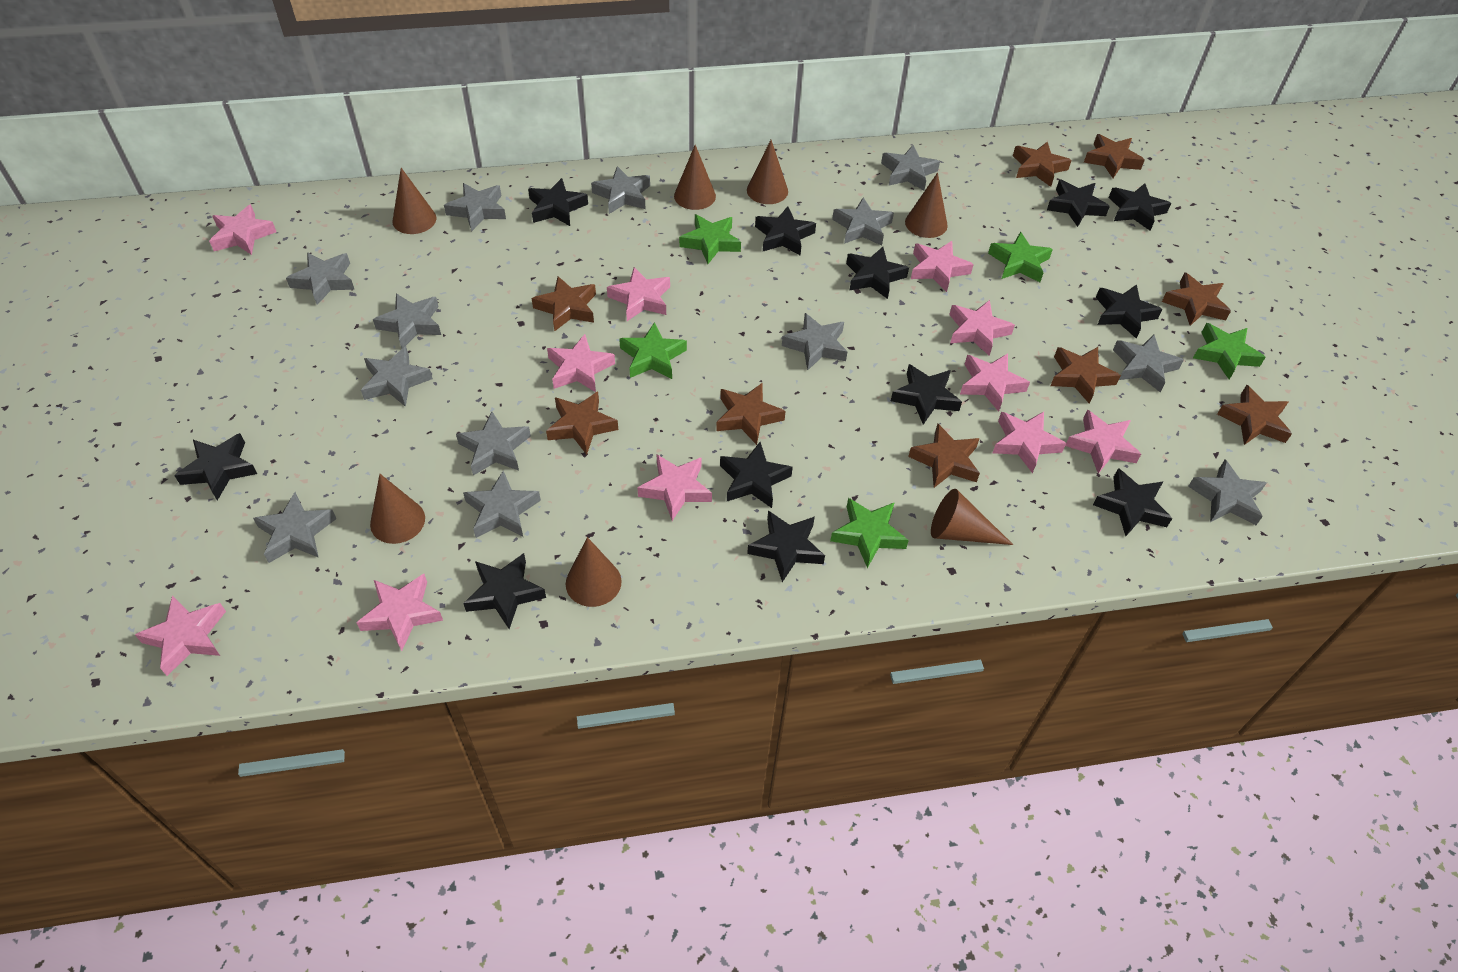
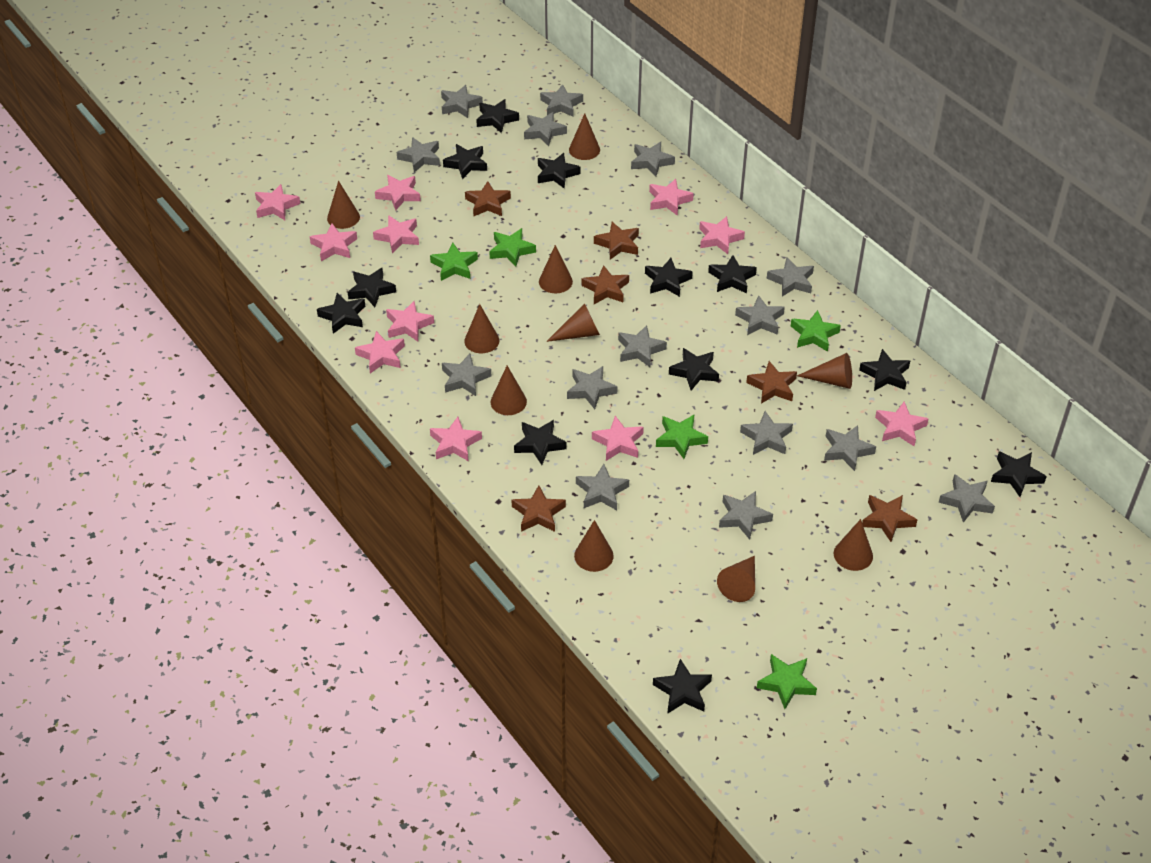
brown cone: 7 -> 10
brown star: 9 -> 6
grey star: 13 -> 15

